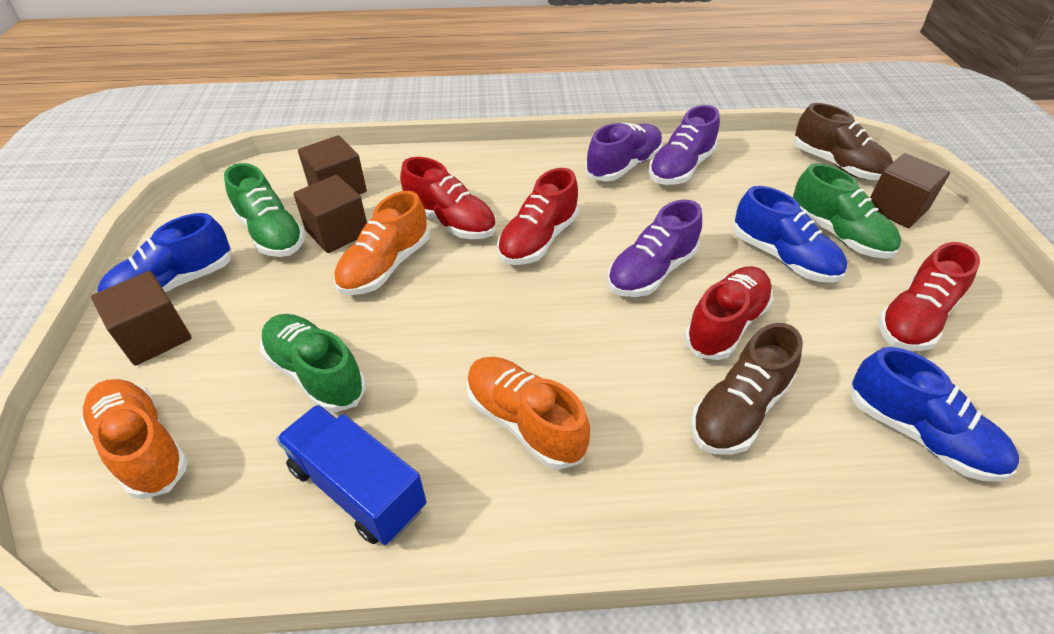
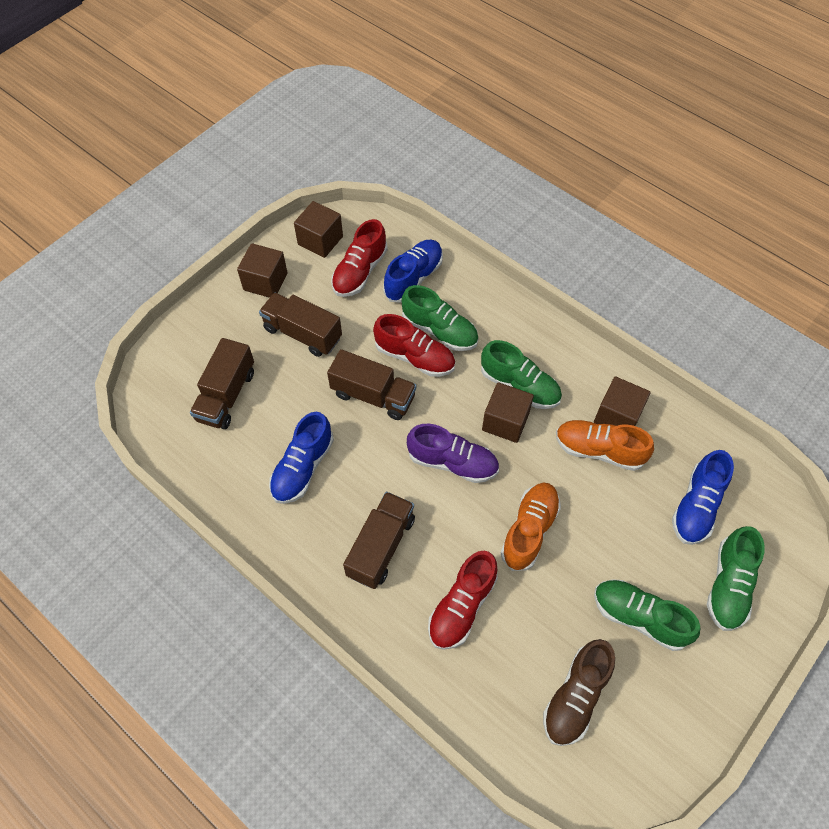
blue truck: 1 -> 0
brown shoe: 2 -> 1
brown truck: 0 -> 4
green shoe: 3 -> 4
orange shoe: 3 -> 2
purple shoe: 3 -> 1
red shoe: 4 -> 3

